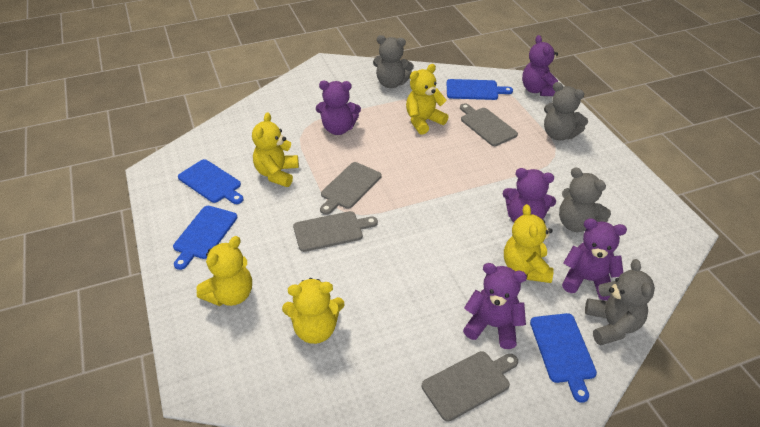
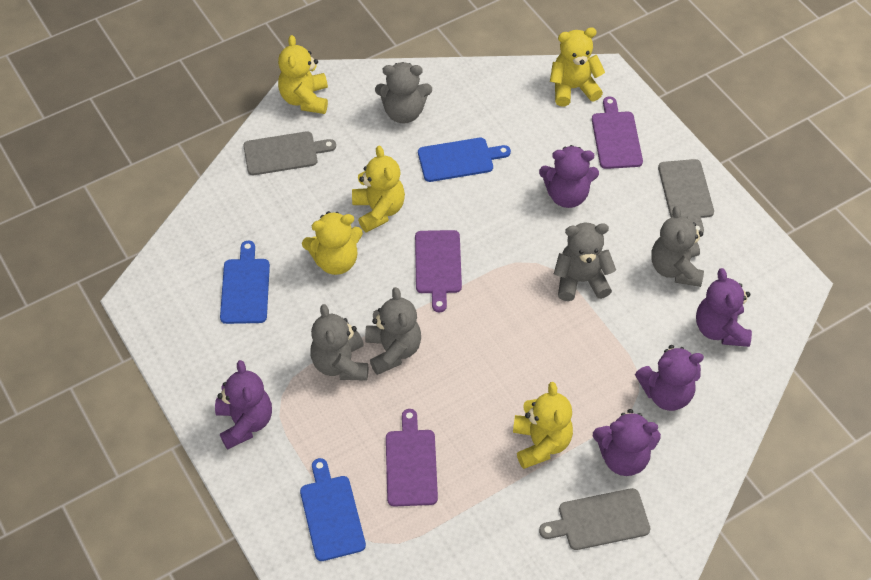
blue cutting board: 4 -> 3
grey cutting board: 4 -> 3
grey teddy bear: 4 -> 5
purple cutting board: 0 -> 3

